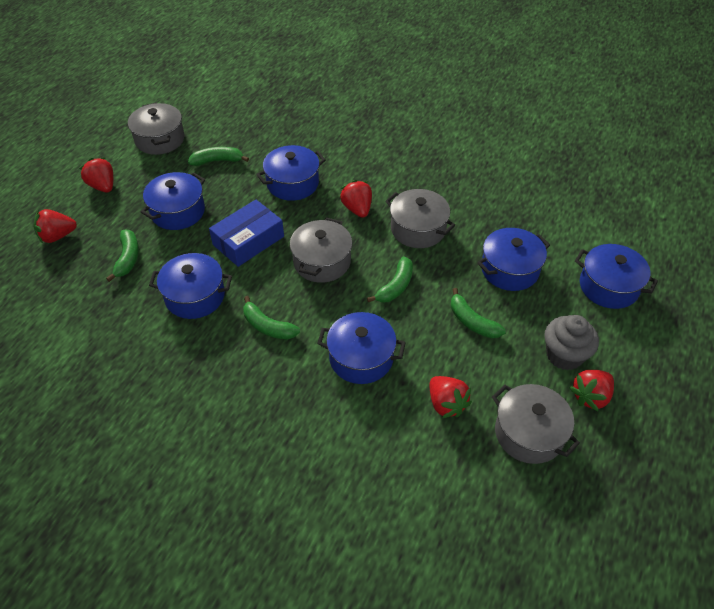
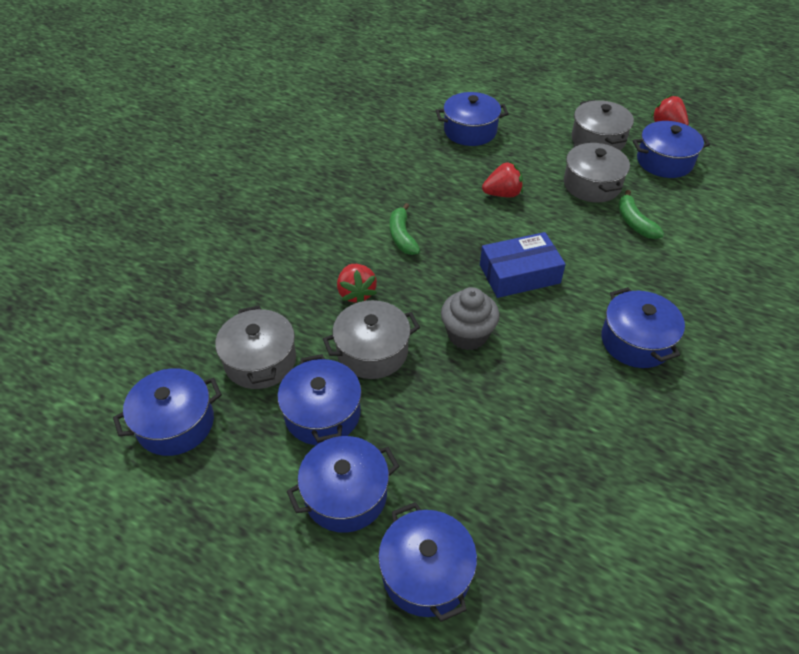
blue pot: 6 -> 7
green banana: 5 -> 2
red strawberry: 5 -> 3

